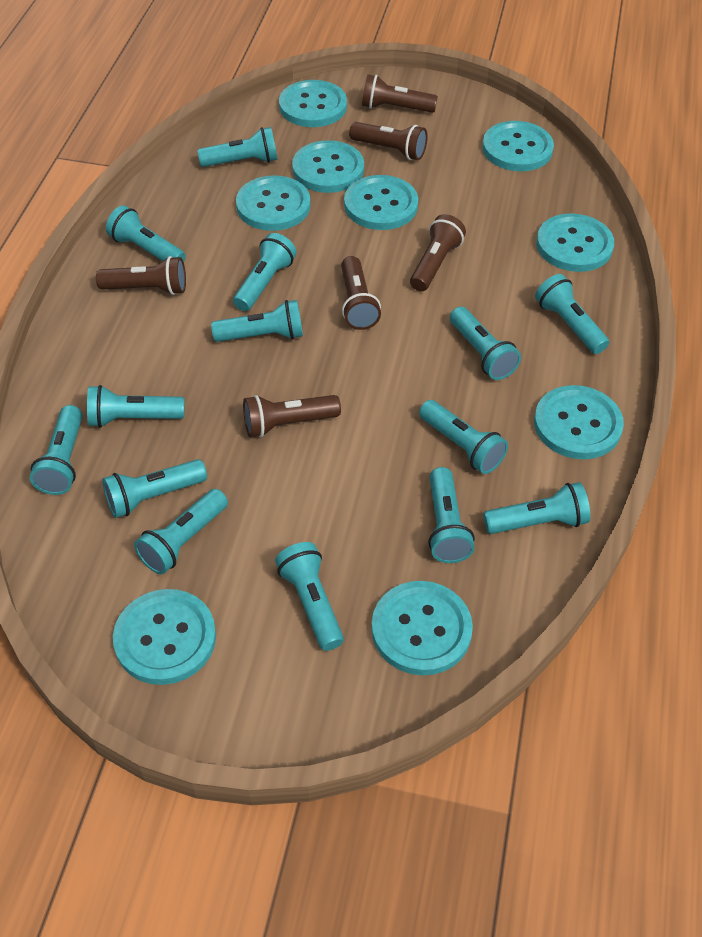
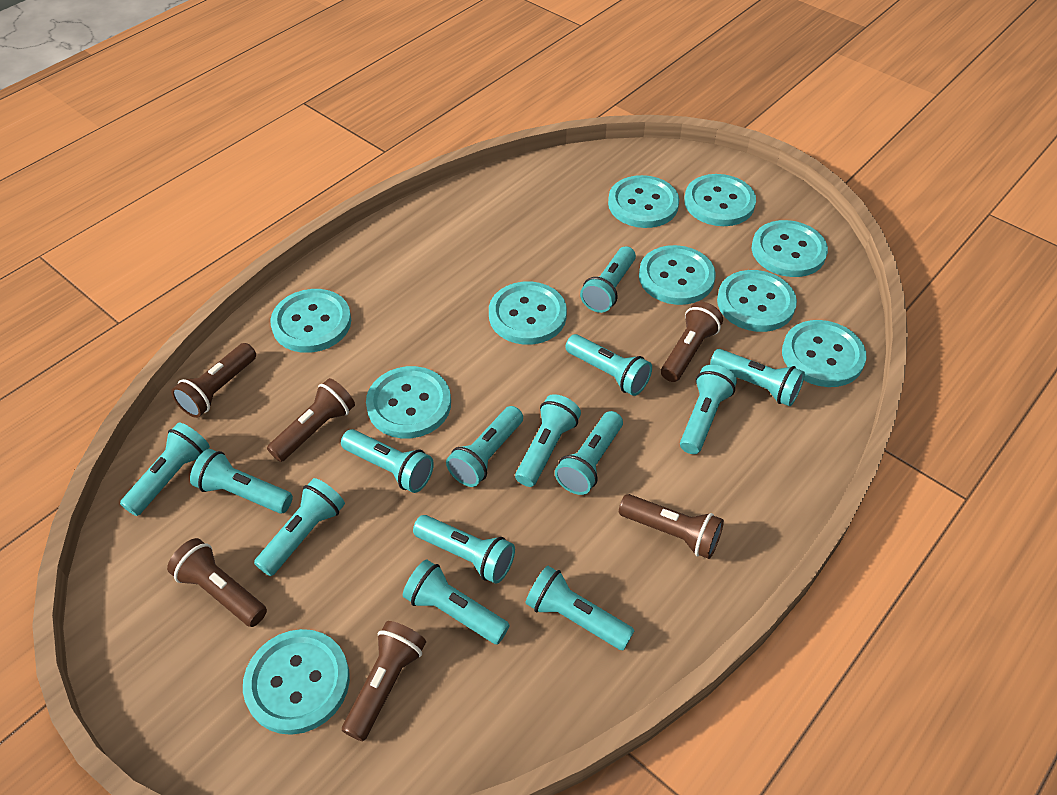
turquoise button: 9 -> 10

